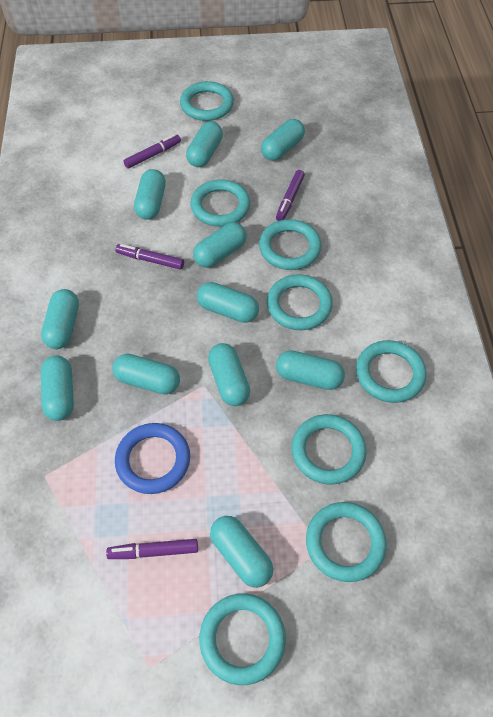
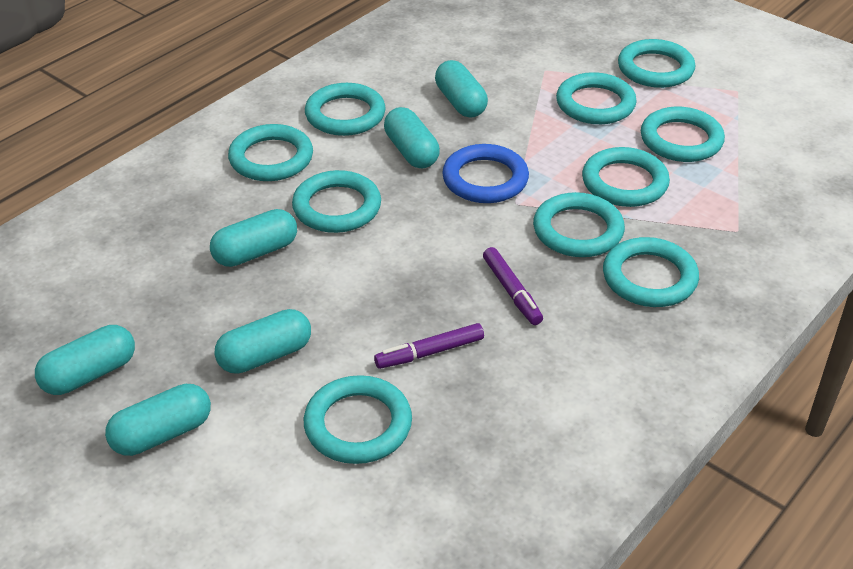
purple marker: 4 -> 2
turquoise capsule: 11 -> 6
turquoise ring: 8 -> 10

